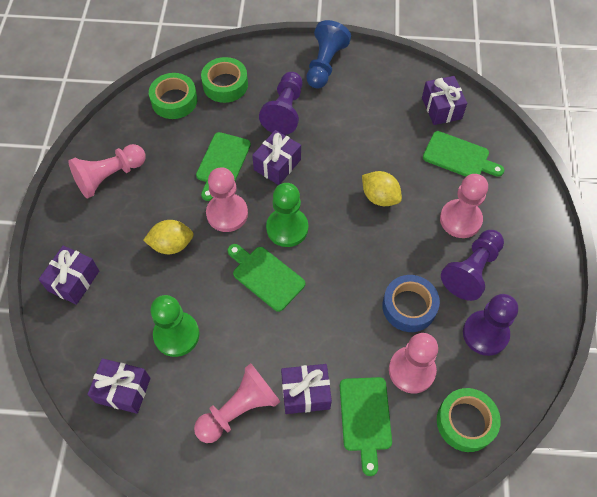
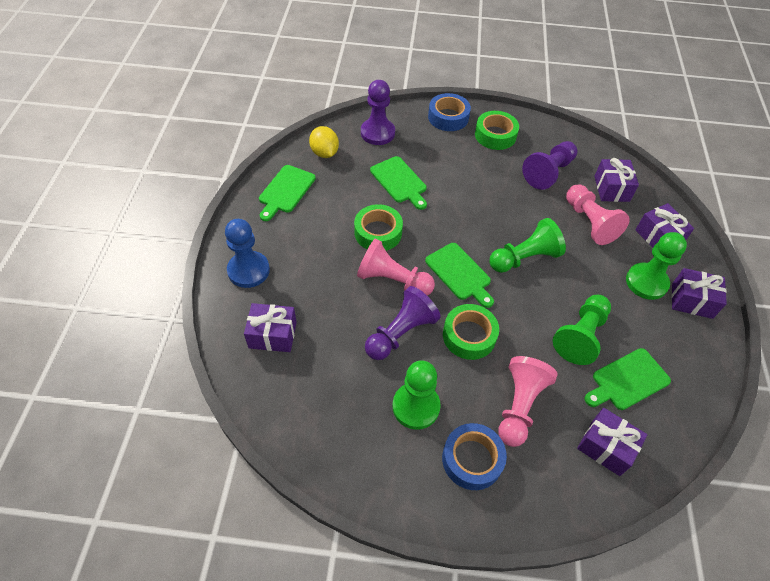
blue tape: 1 -> 2
green pawn: 2 -> 4
pink pawn: 5 -> 3
yellow lemon: 2 -> 1

